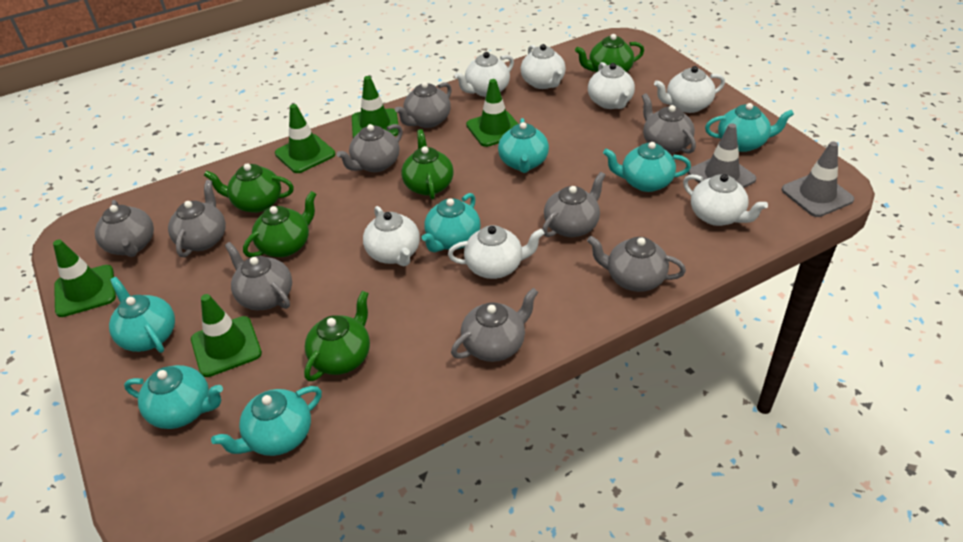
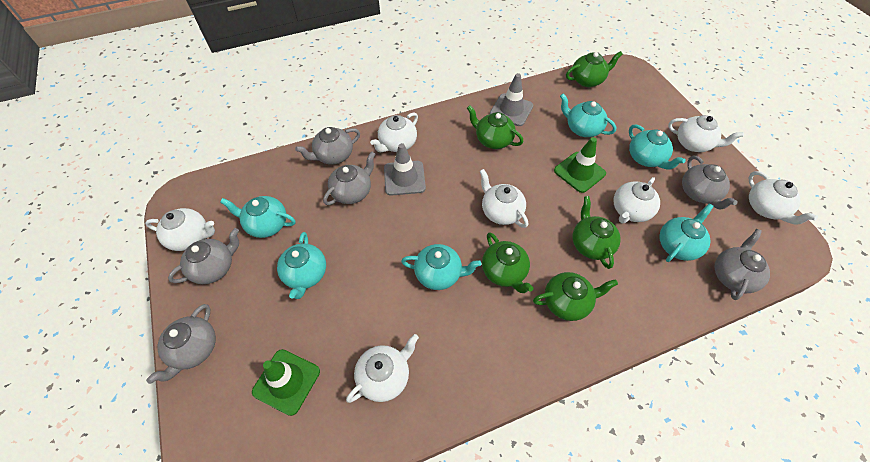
green traffic cone: 5 -> 2
grey teapot: 9 -> 6
turquoise teapot: 7 -> 6

